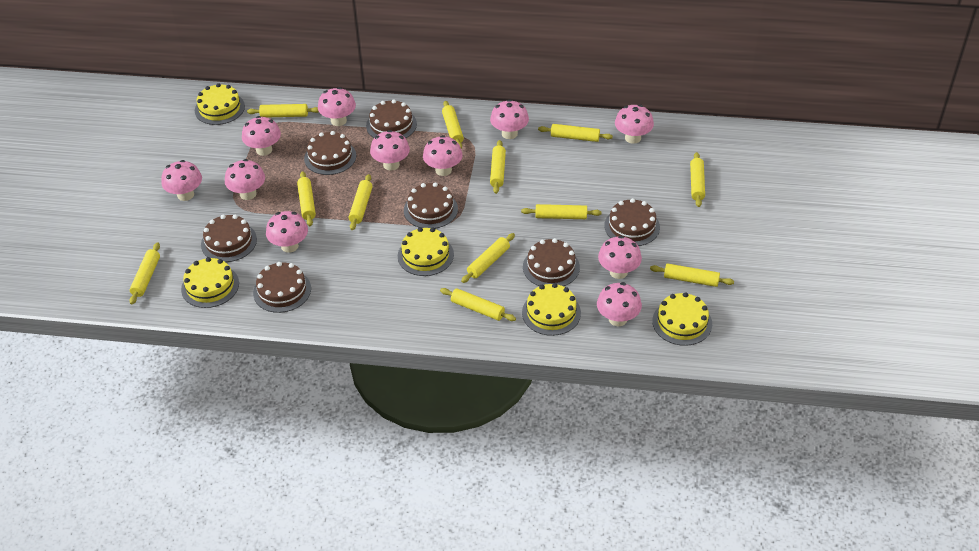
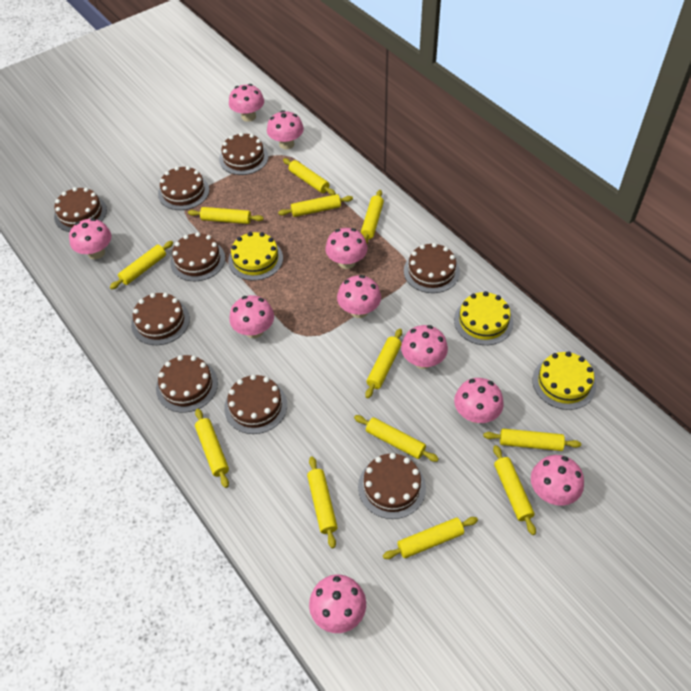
brown cake: 7 -> 9
pink mushroom: 11 -> 10
yellow cake: 5 -> 3

